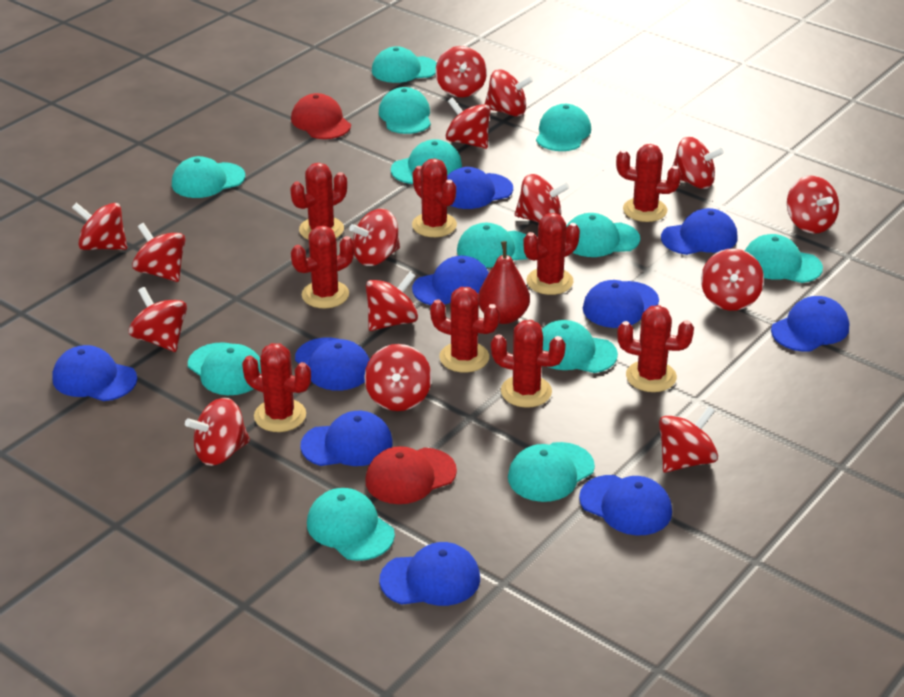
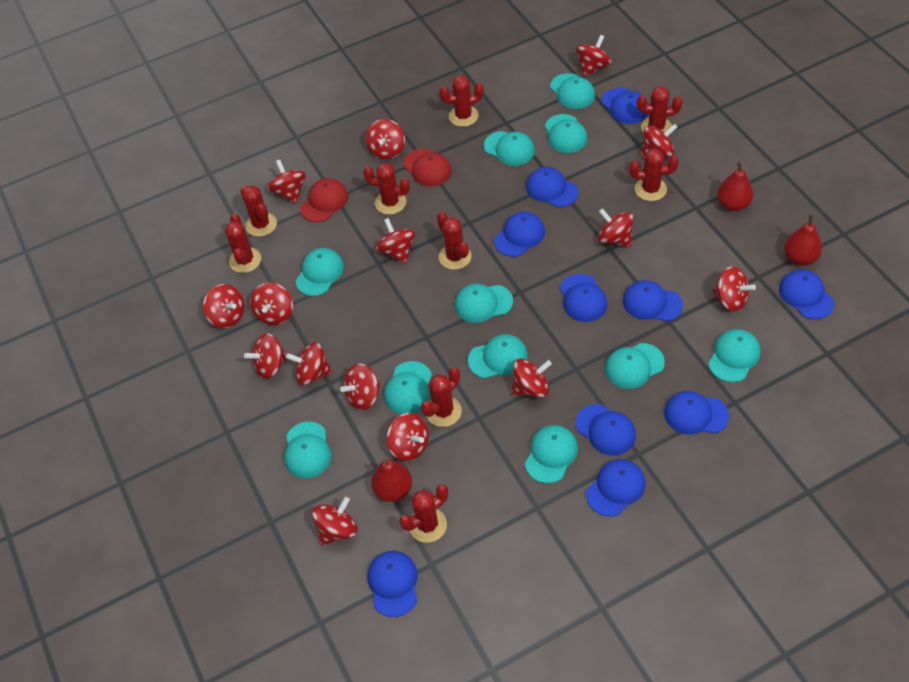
red pear: 1 -> 3
turquoise cap: 12 -> 11

